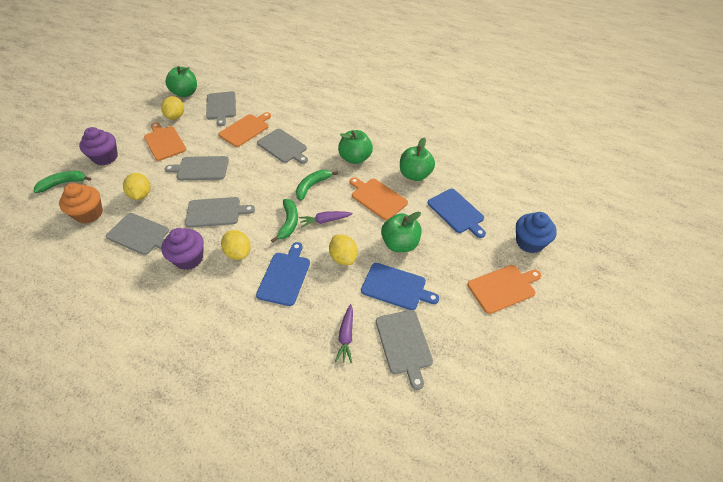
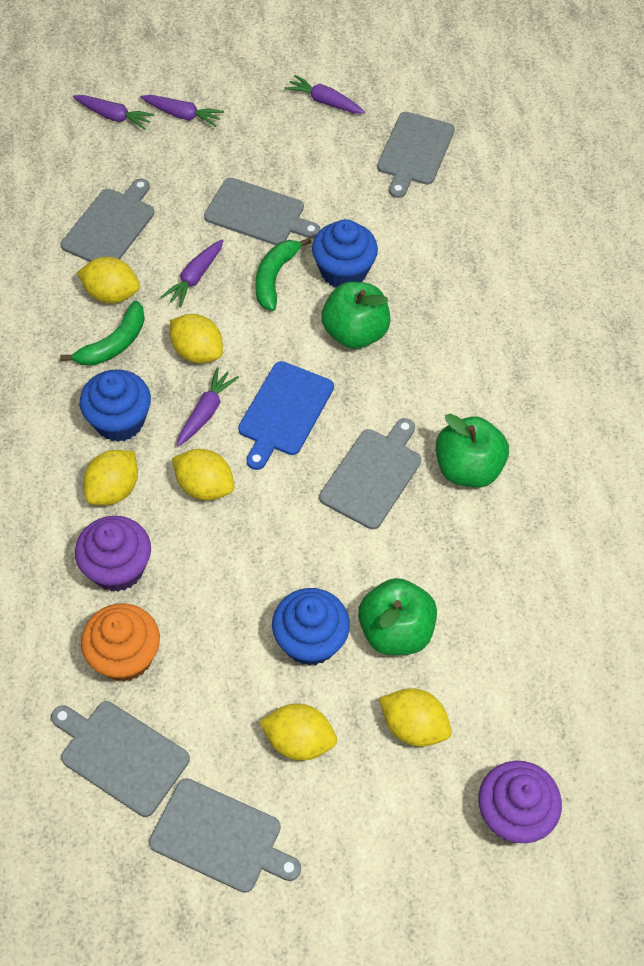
blue cupcake: 1 -> 3
blue cutting board: 3 -> 1
green apple: 4 -> 3
green banana: 3 -> 2
orange cutting board: 4 -> 0
purple carrot: 2 -> 5
yellow lemon: 4 -> 6

